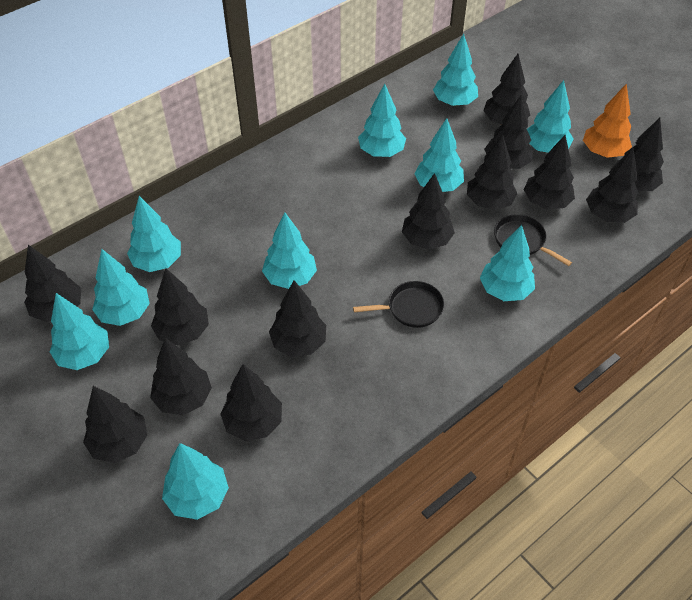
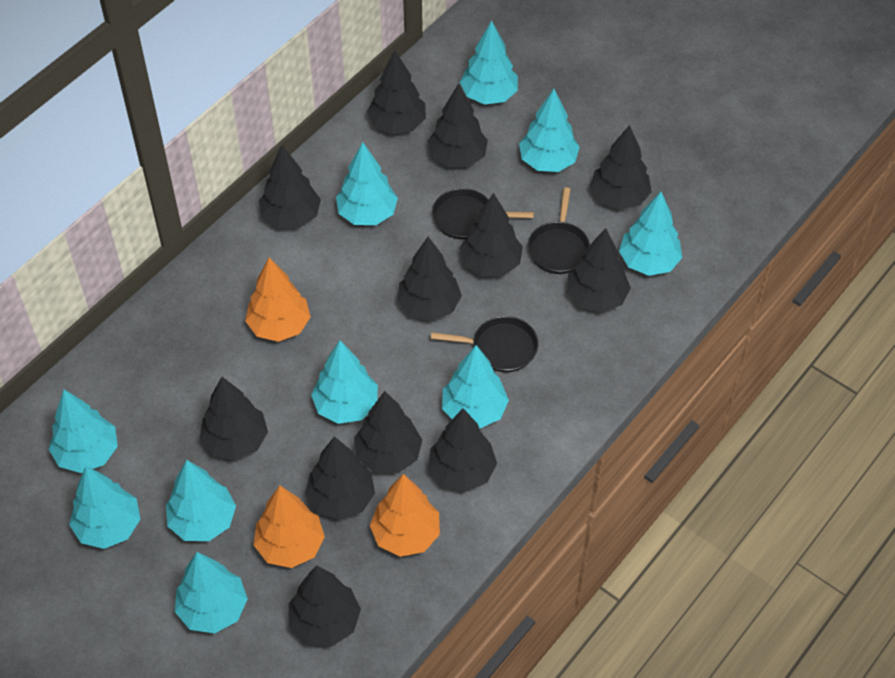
black pan: 2 -> 3
black tree: 13 -> 12
orange tree: 1 -> 3

